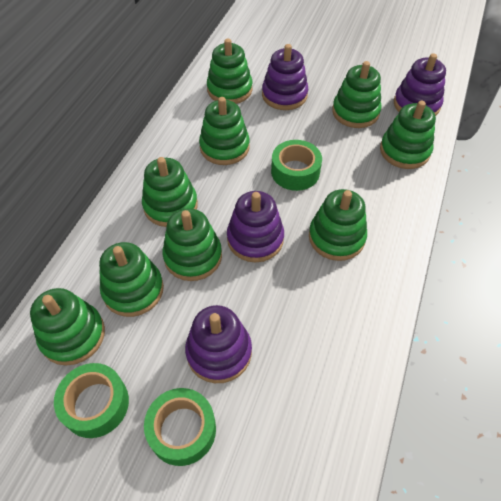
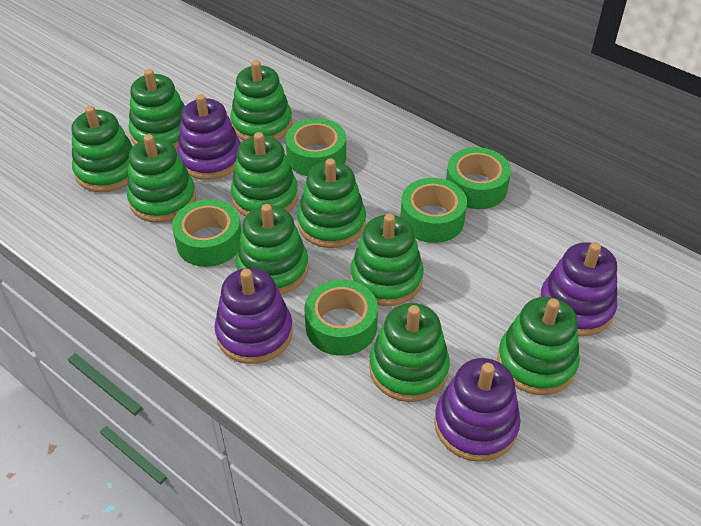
green stacking toy: 9 -> 10
green tape: 3 -> 5

